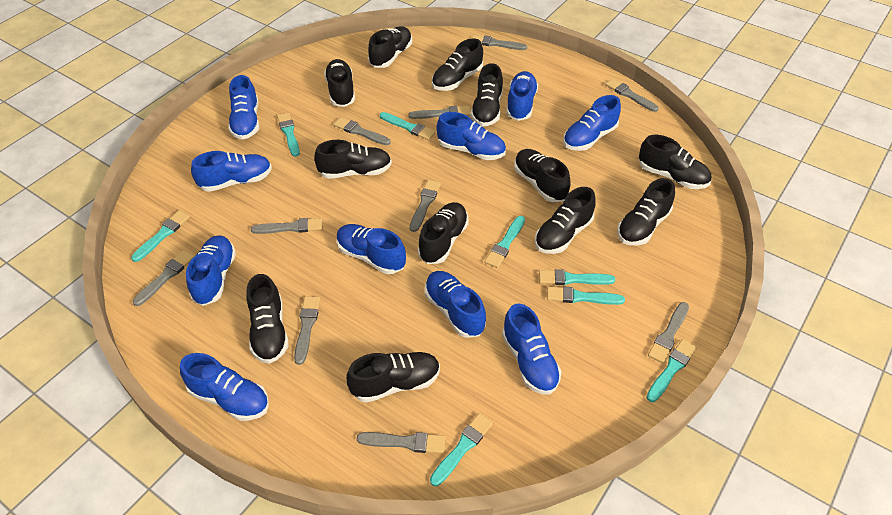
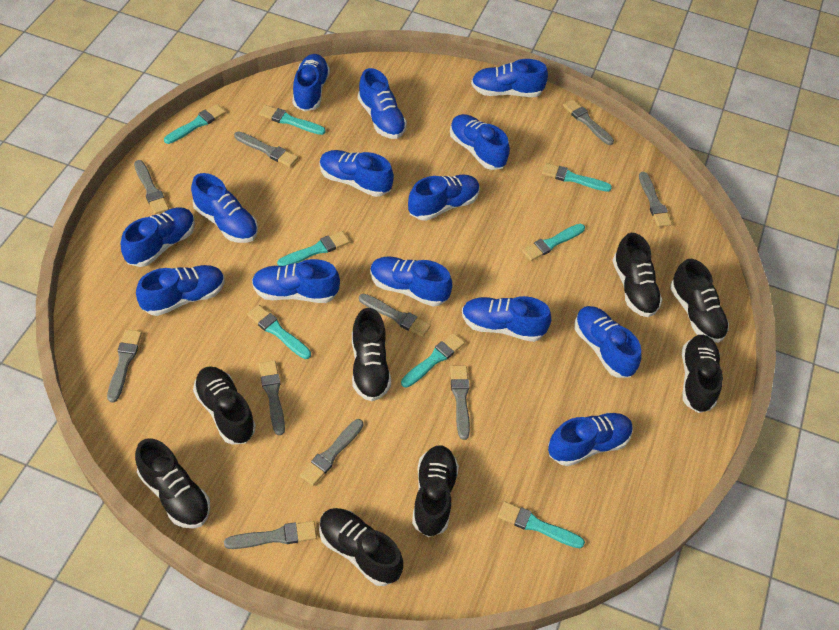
black shoe: 12 -> 8
blue shoe: 10 -> 14

